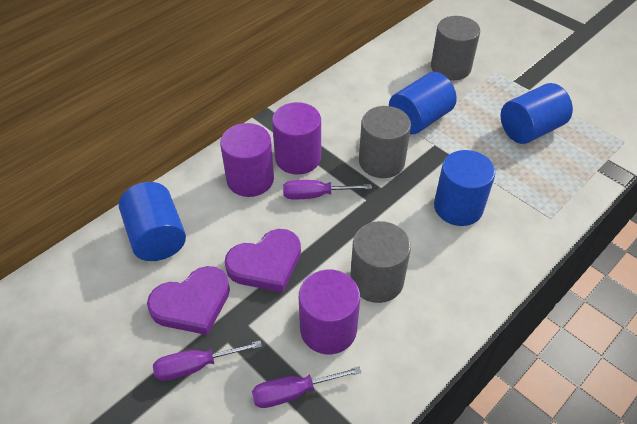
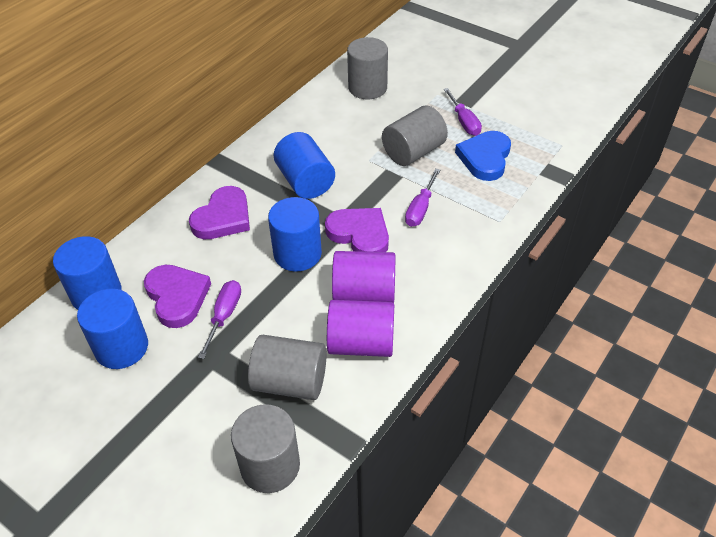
blue heart: 0 -> 1
grey cylinder: 3 -> 4
purple cylinder: 3 -> 2
purple heart: 2 -> 3

